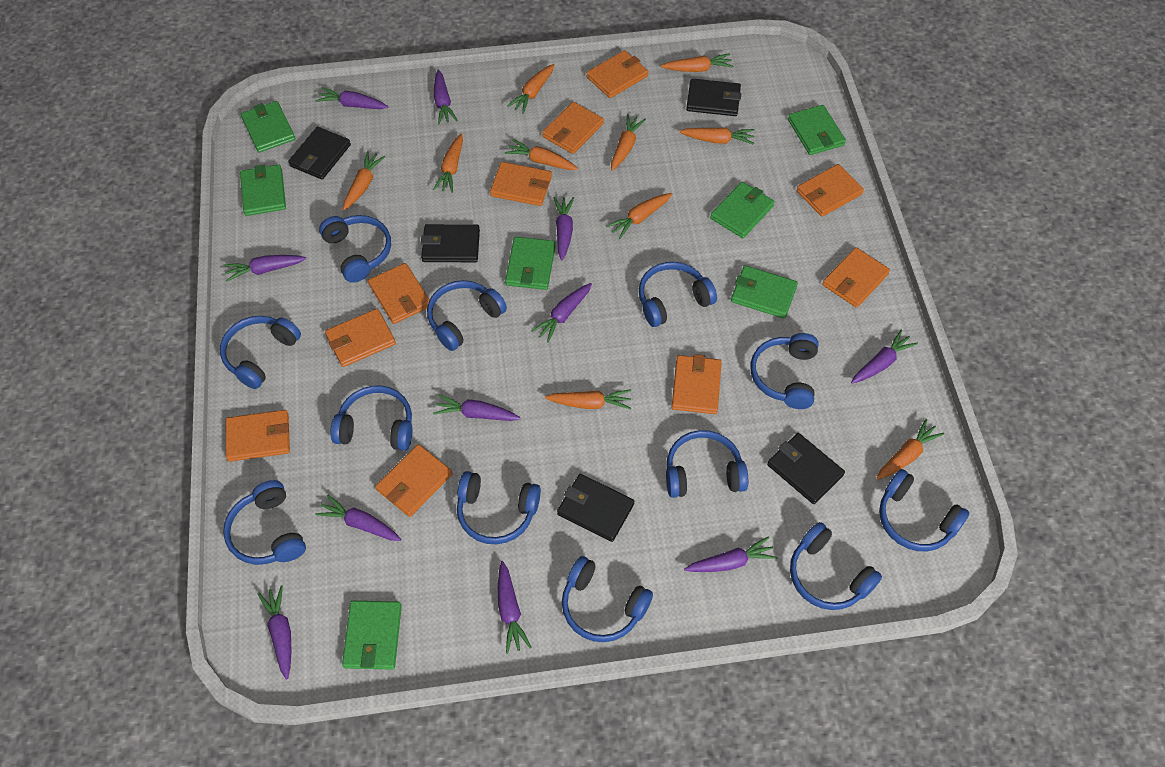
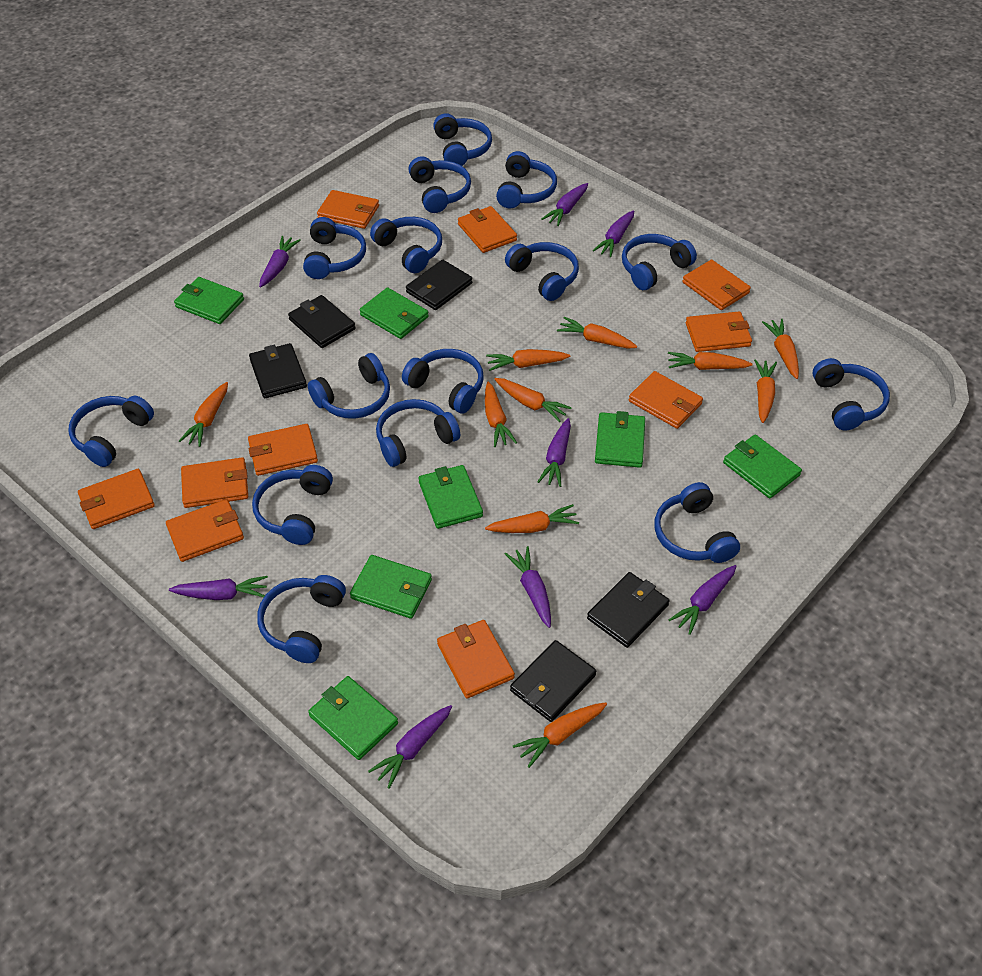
blue headphones: 12 -> 15
purple carrot: 11 -> 8

